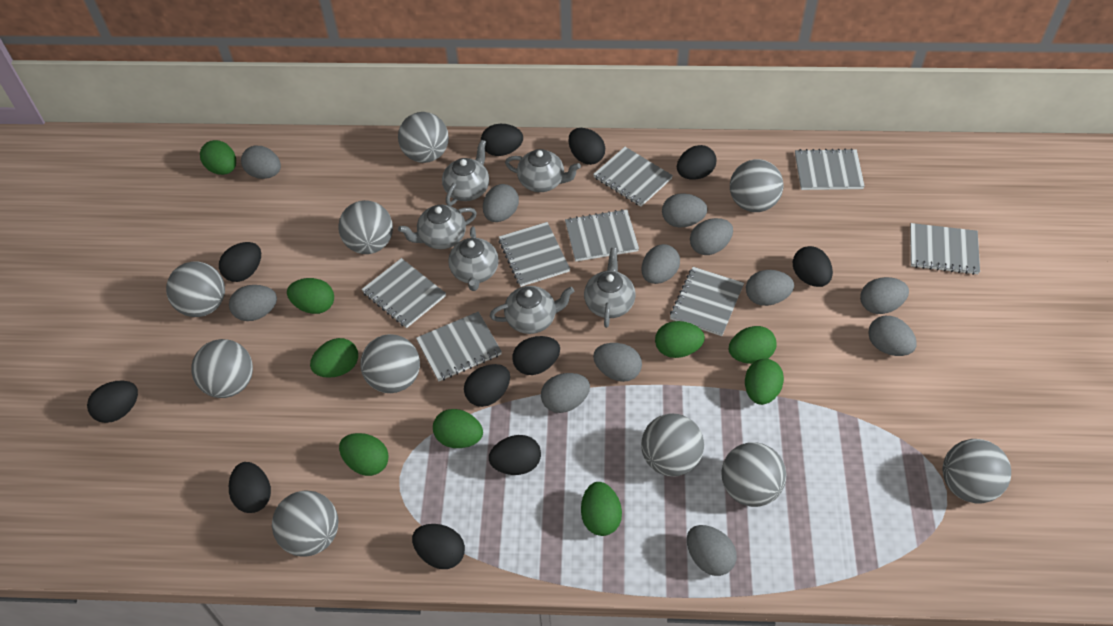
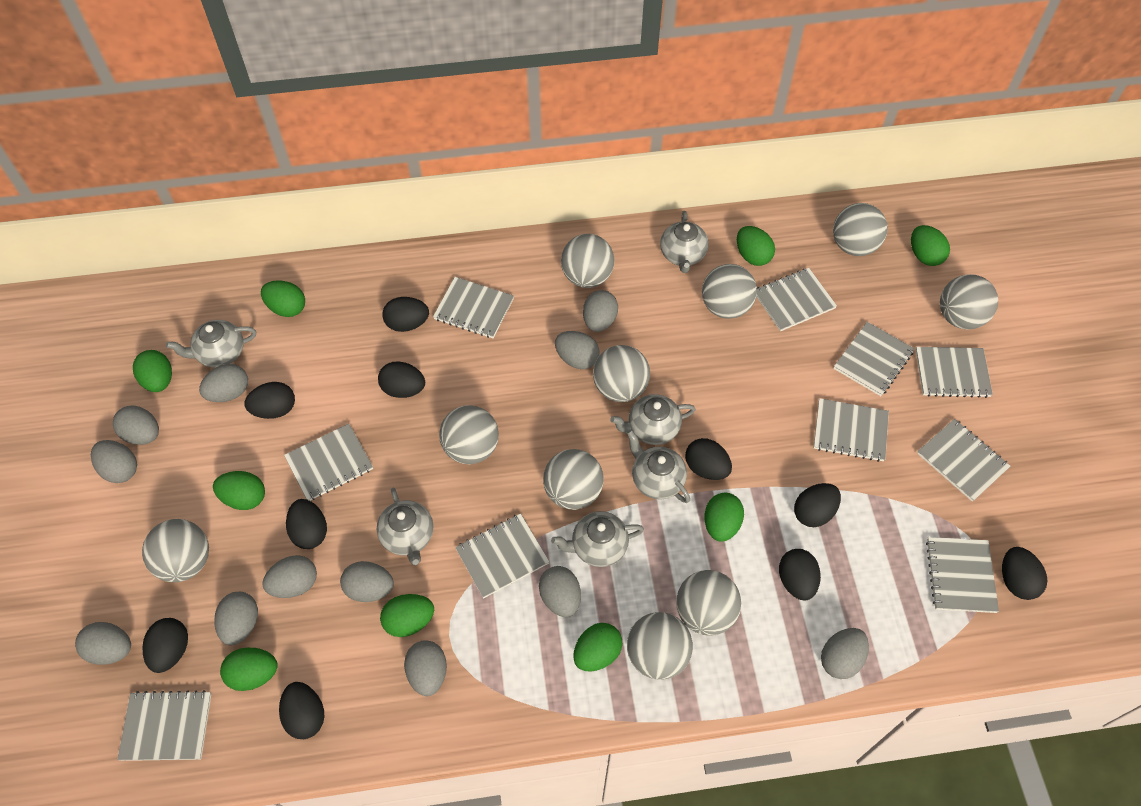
black egg: 11 -> 10
grey notebook: 8 -> 10

